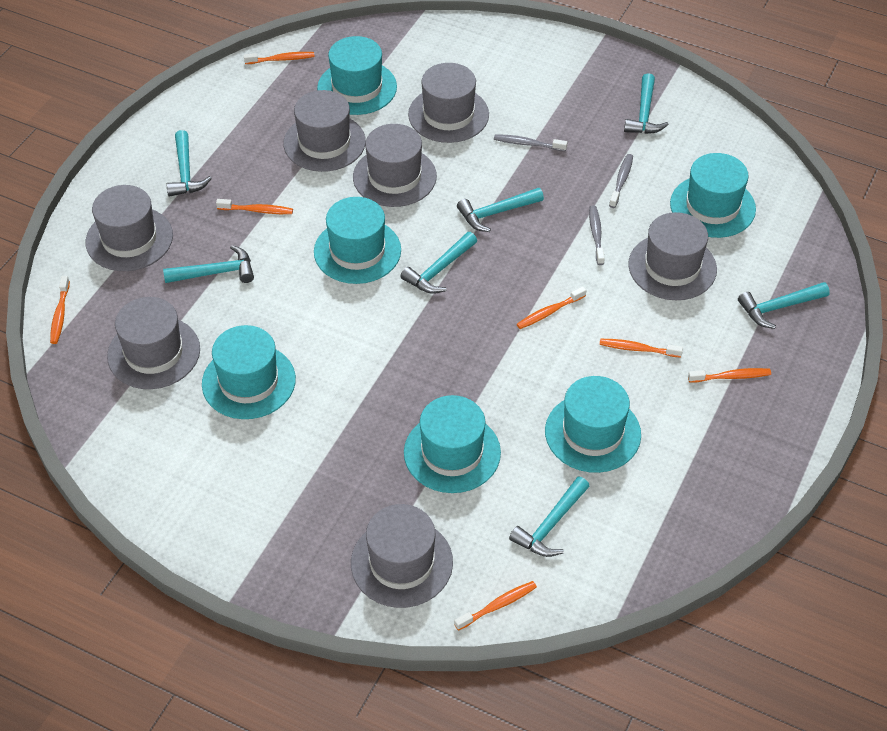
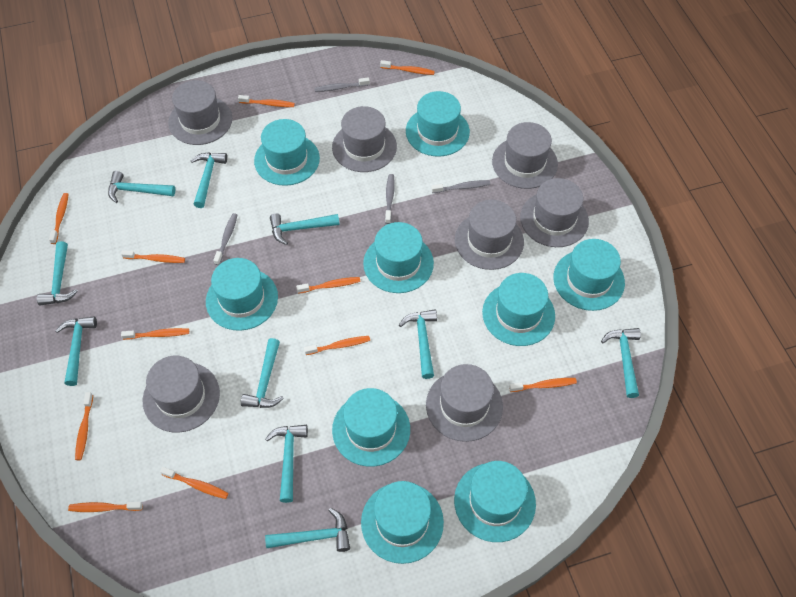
grey toothbrush: 3 -> 4
orange toothbrush: 7 -> 11
turquoise hammer: 7 -> 10
turquoise hat: 6 -> 9

